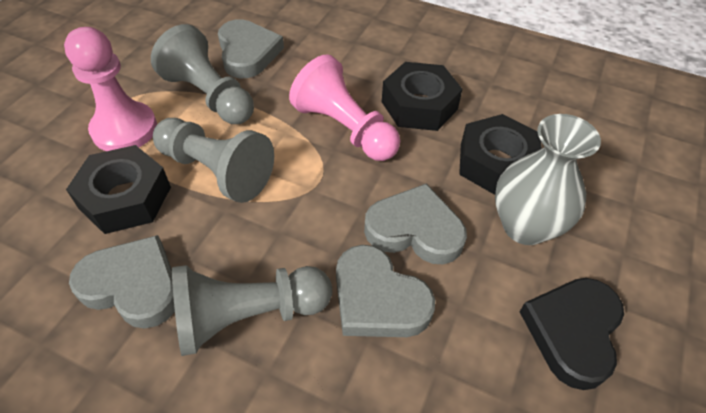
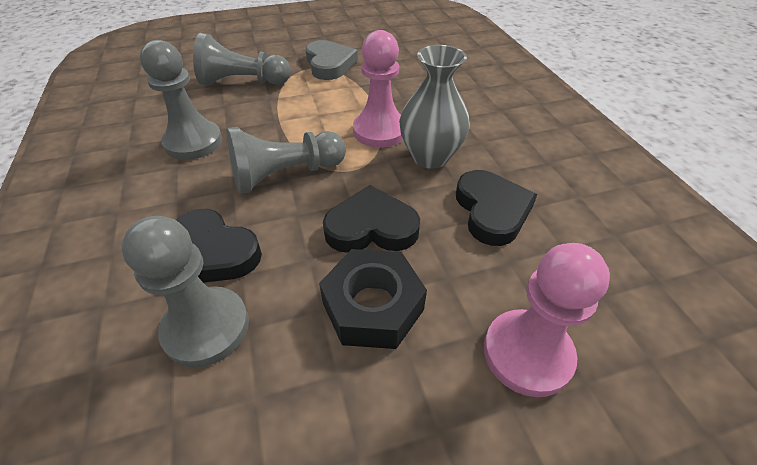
black heart: 1 -> 3
black nut: 3 -> 1
grey heart: 4 -> 1
grey pawn: 3 -> 4

